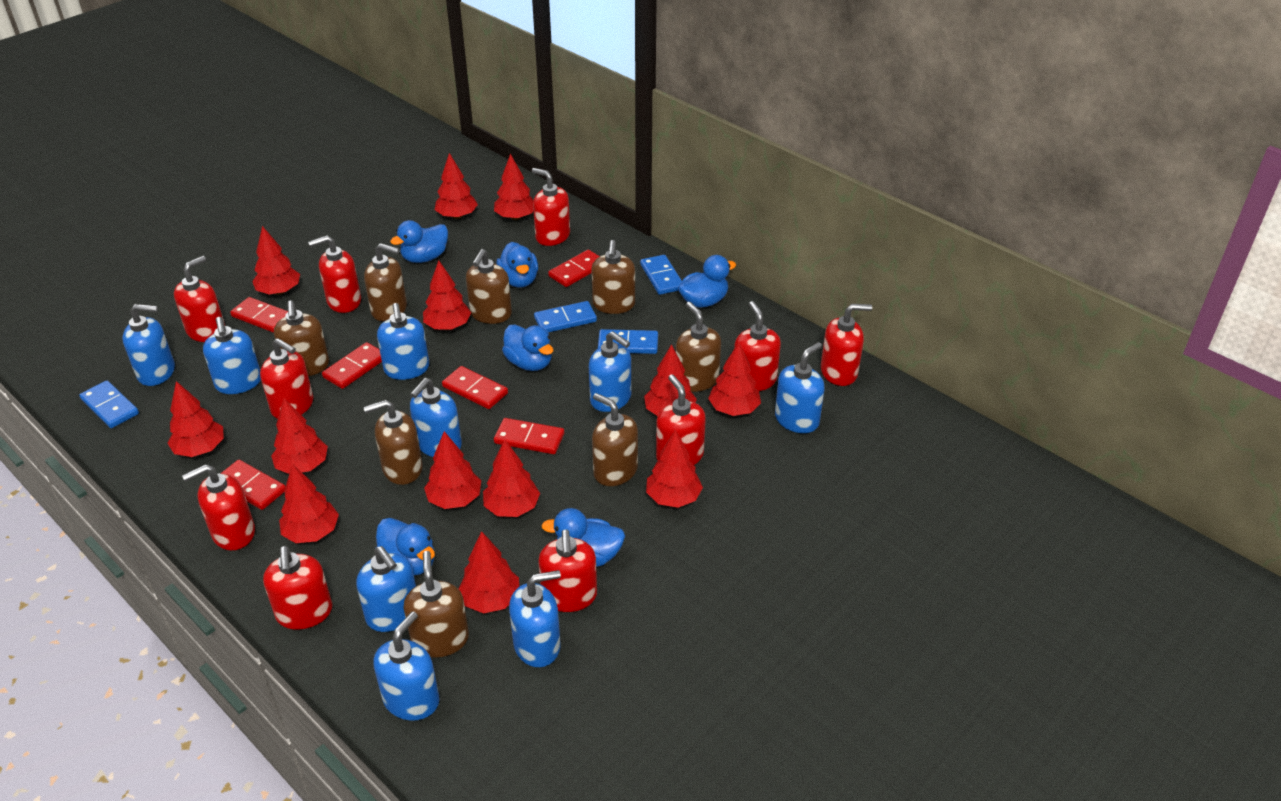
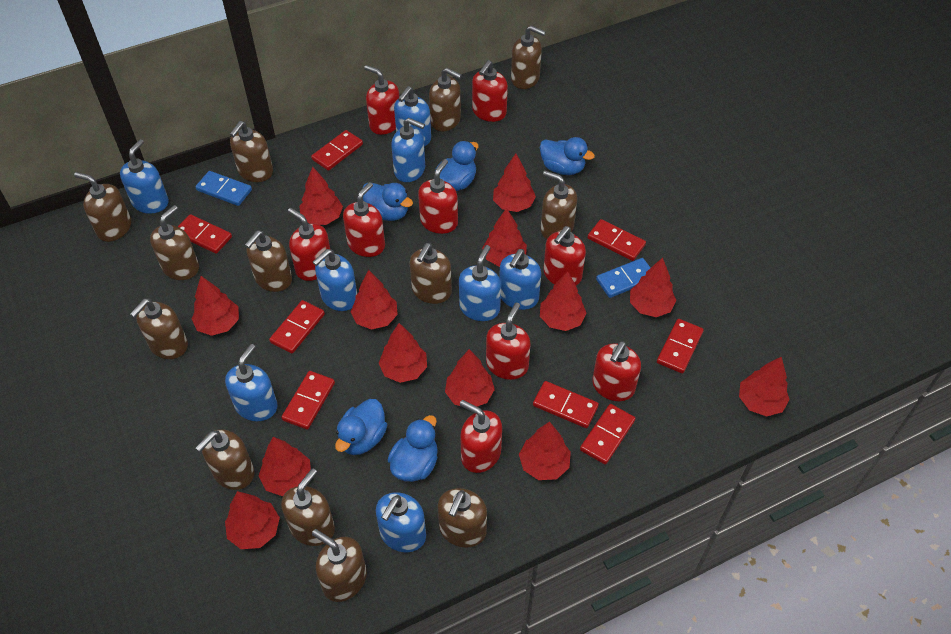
blue domino: 4 -> 2
blue duck: 6 -> 5
blue soap dispenser: 9 -> 8
brown soap dispenser: 8 -> 13
red domino: 6 -> 8
red soap dispenser: 10 -> 9

